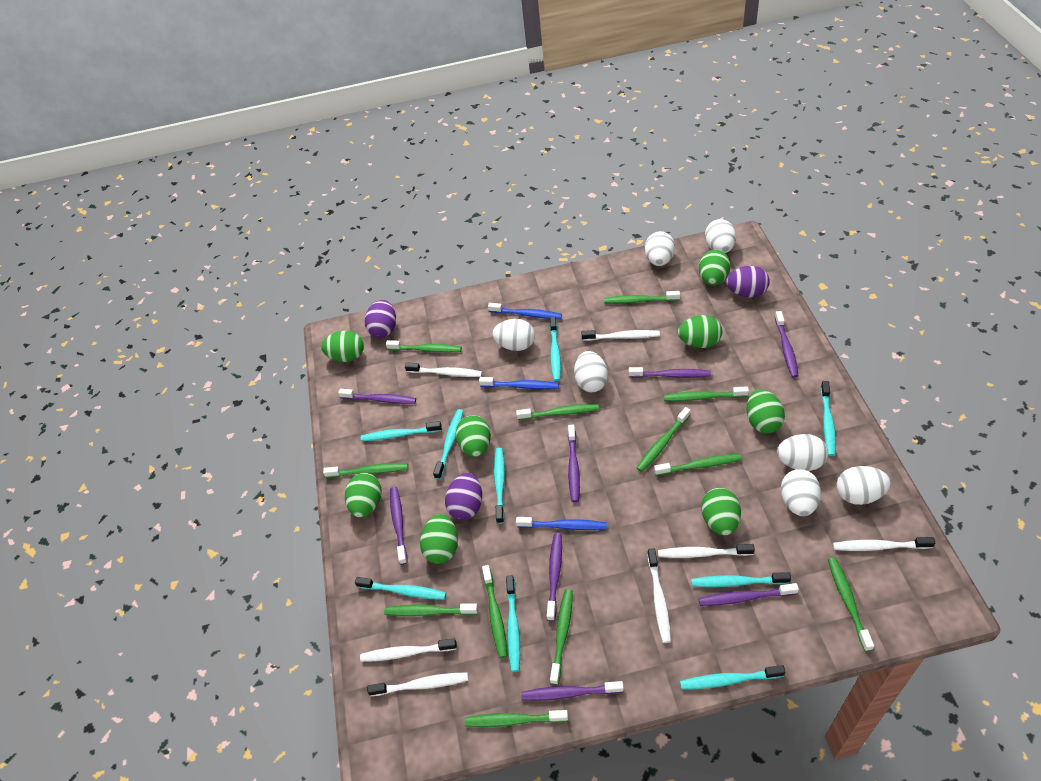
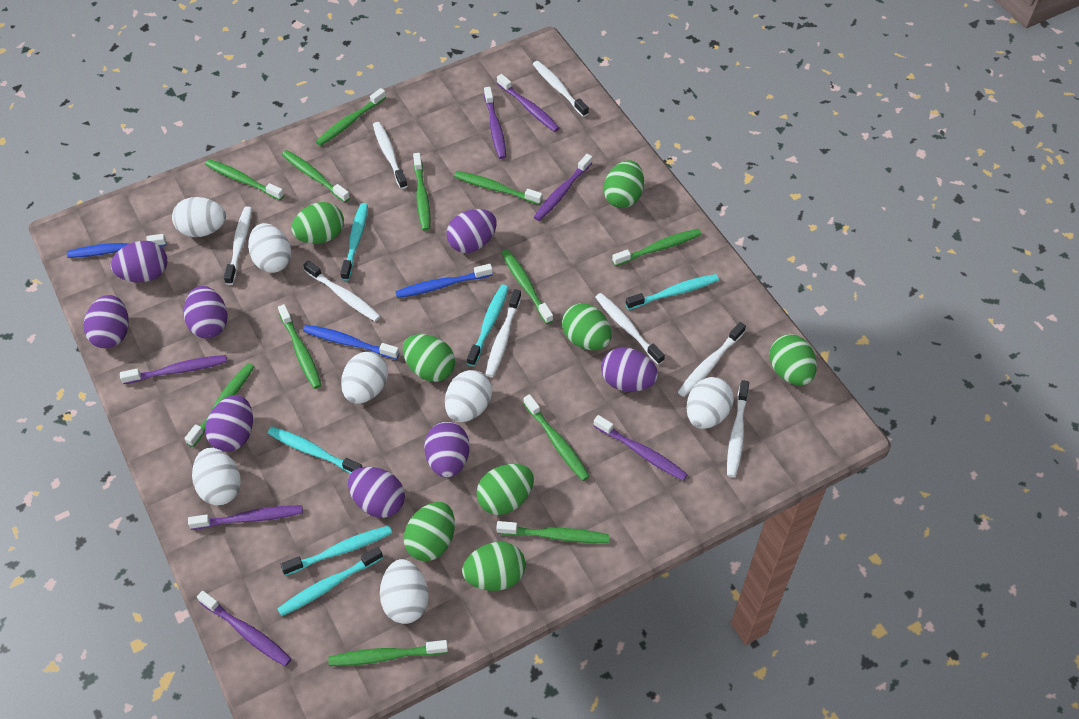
purple egg: 3 -> 8
purple toothbrush: 8 -> 7
turquoise toothbrush: 9 -> 6
white toothbrush: 7 -> 8

